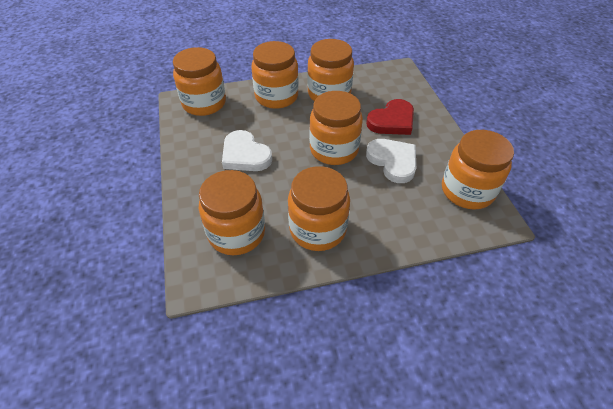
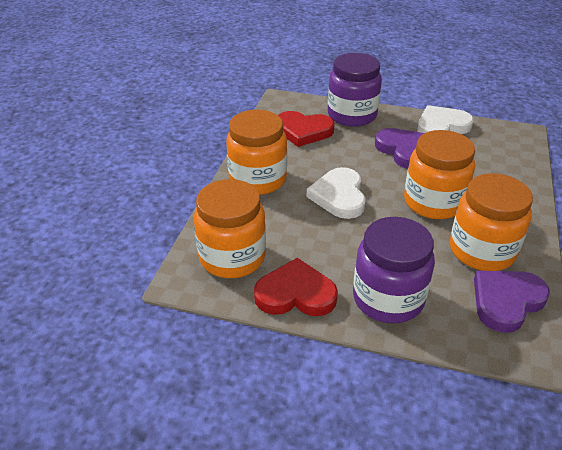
orange jar: 7 -> 4
purple heart: 0 -> 2
purple jar: 0 -> 2
red heart: 1 -> 2

